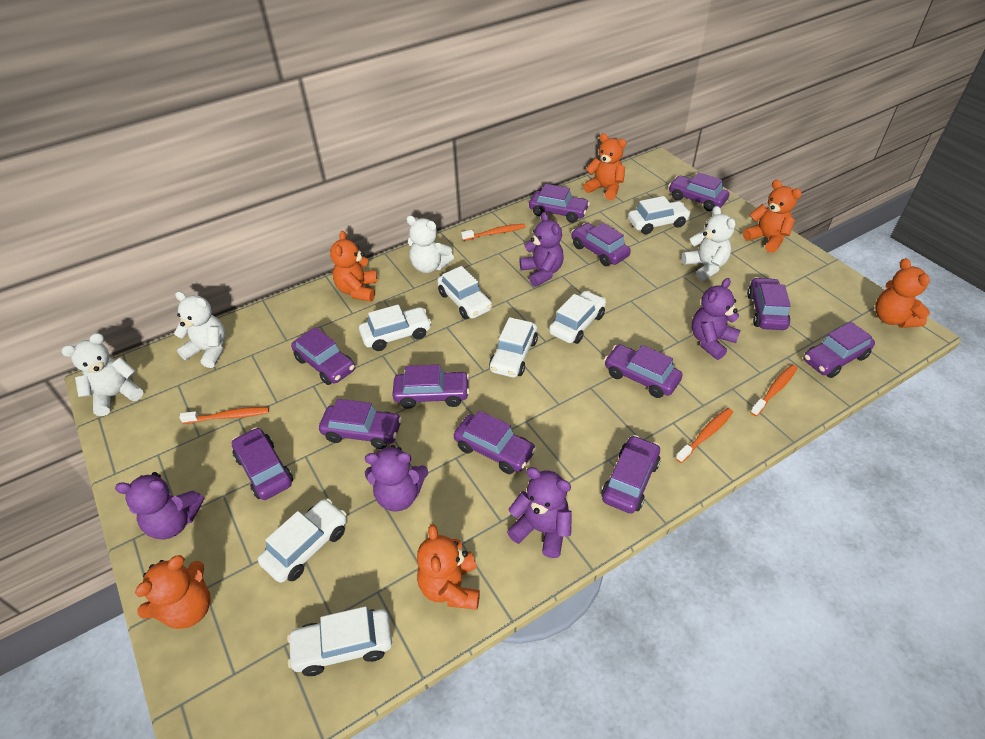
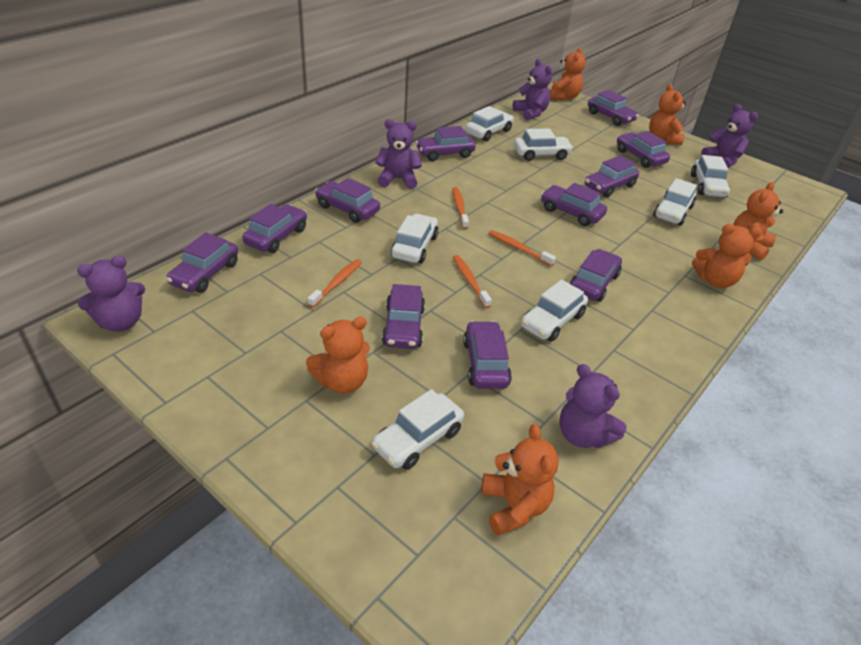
purple car: 12 -> 11
white teddy bear: 4 -> 0

